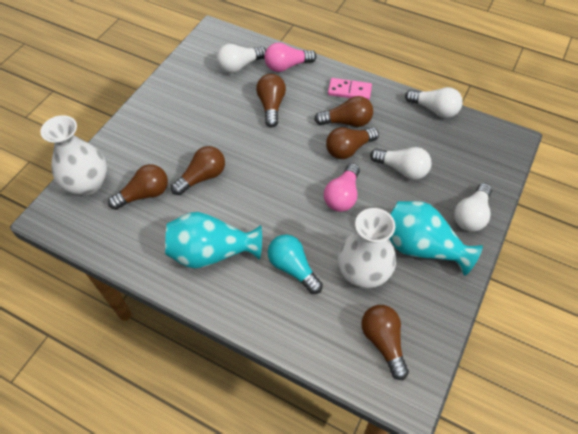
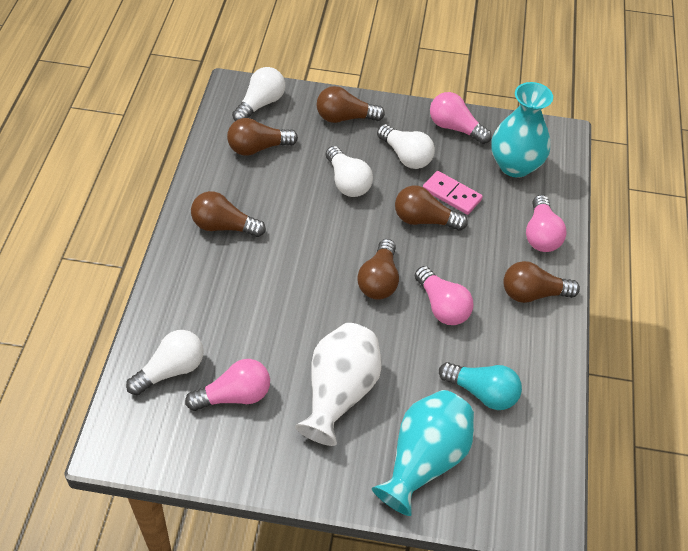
pink light bulb: 2 -> 4
white vase: 2 -> 1

